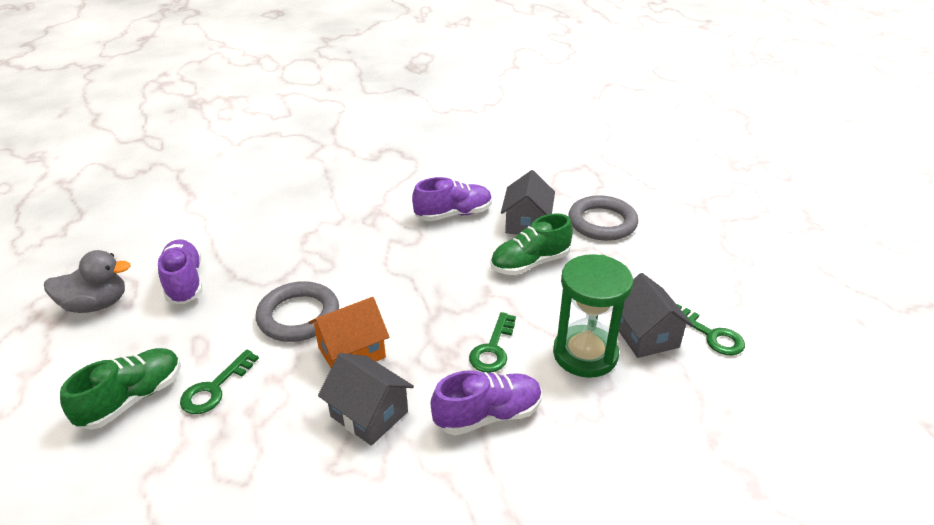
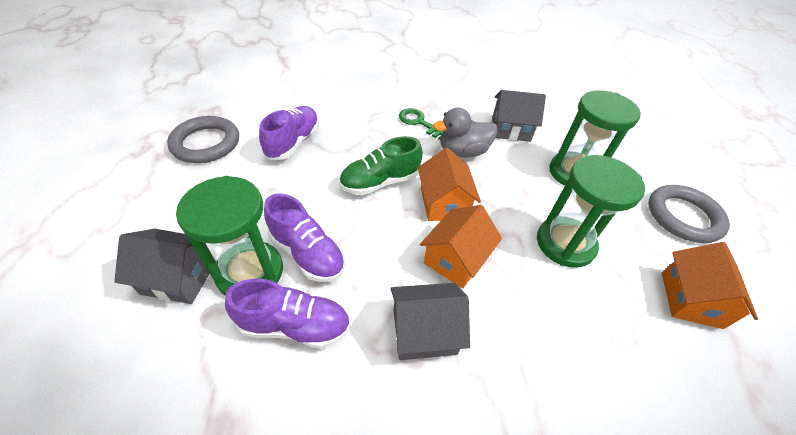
green hourglass: 1 -> 3
green key: 3 -> 1
green shoe: 2 -> 1
orange house: 1 -> 3

